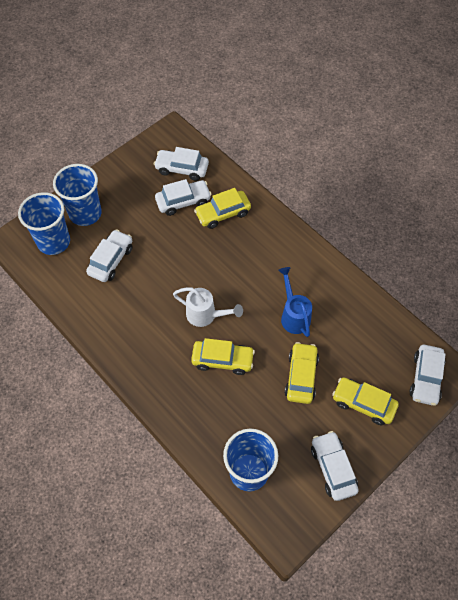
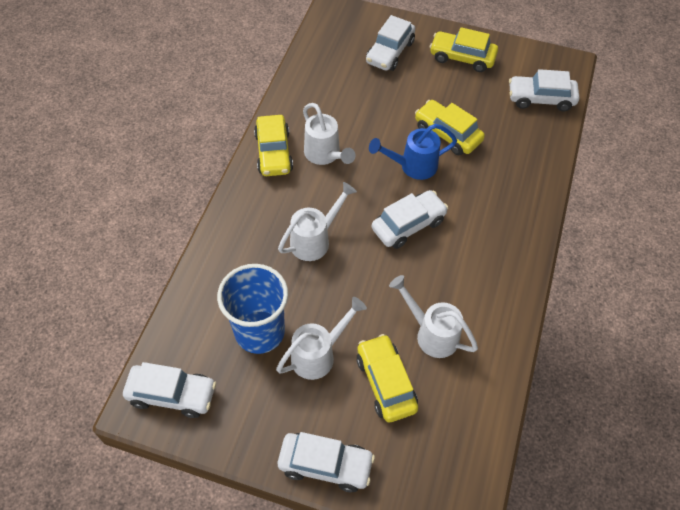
blue cup: 3 -> 1
white watering can: 1 -> 4

